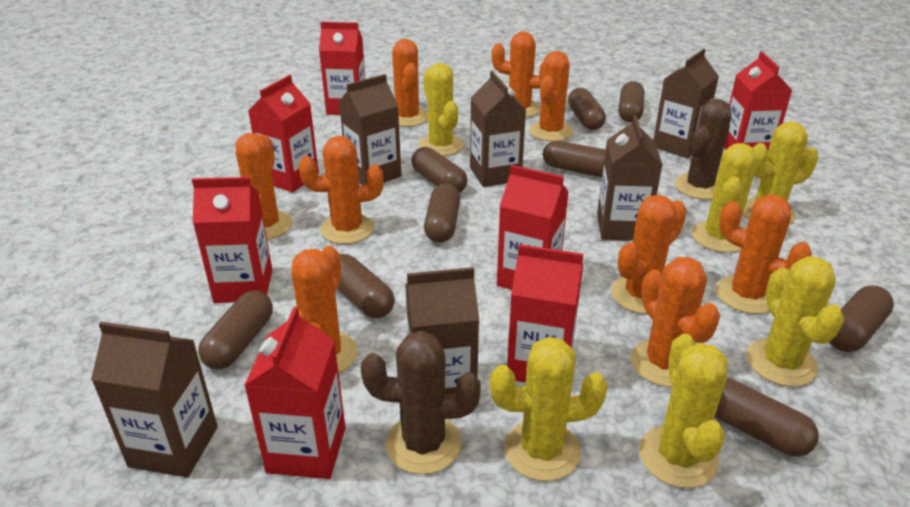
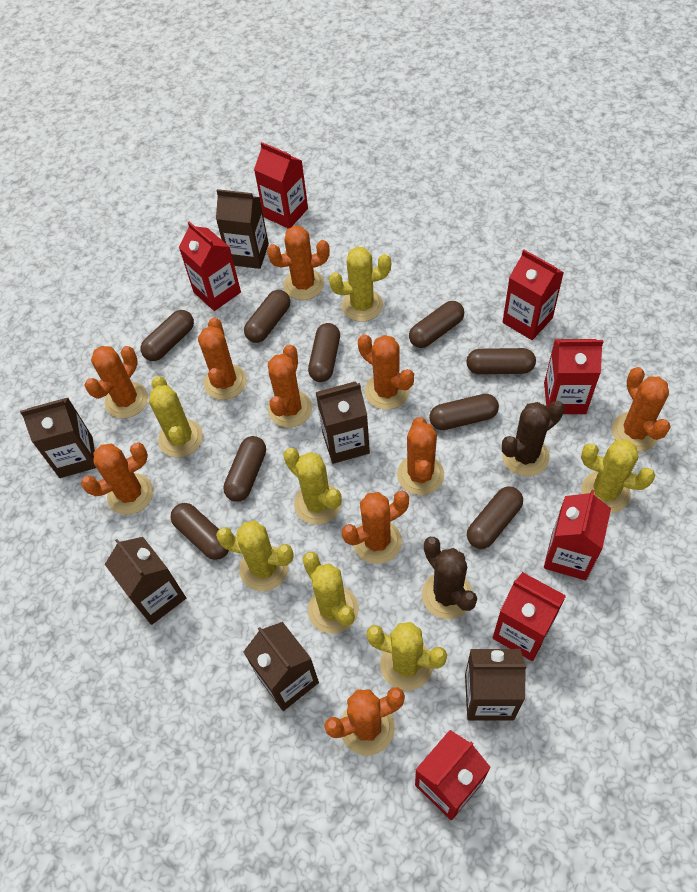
orange cactus: 9 -> 10
yellow cactus: 6 -> 7

